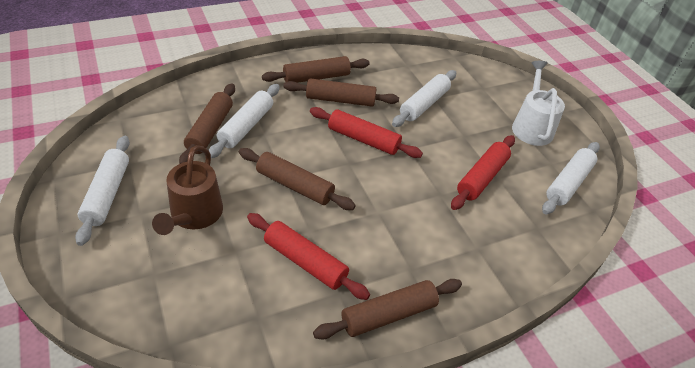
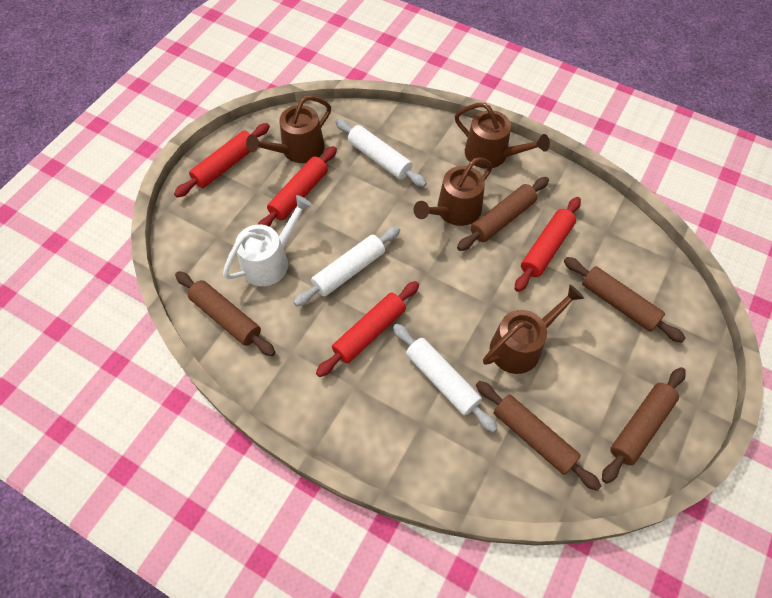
brown watering can: 1 -> 4
red rolling pin: 3 -> 4
white rolling pin: 4 -> 3

